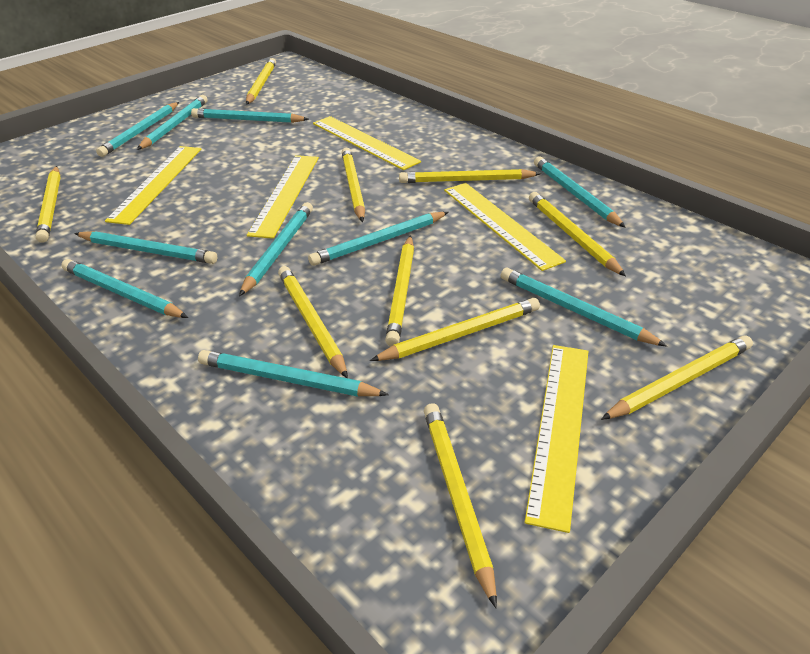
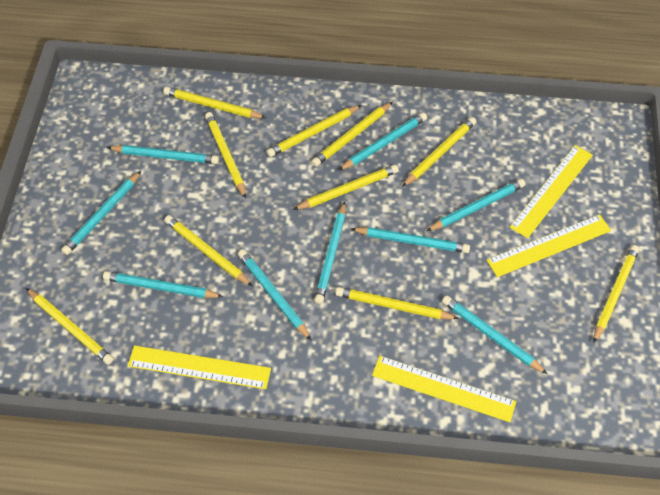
turquoise pencil: 10 -> 9
yellow ruler: 5 -> 4

